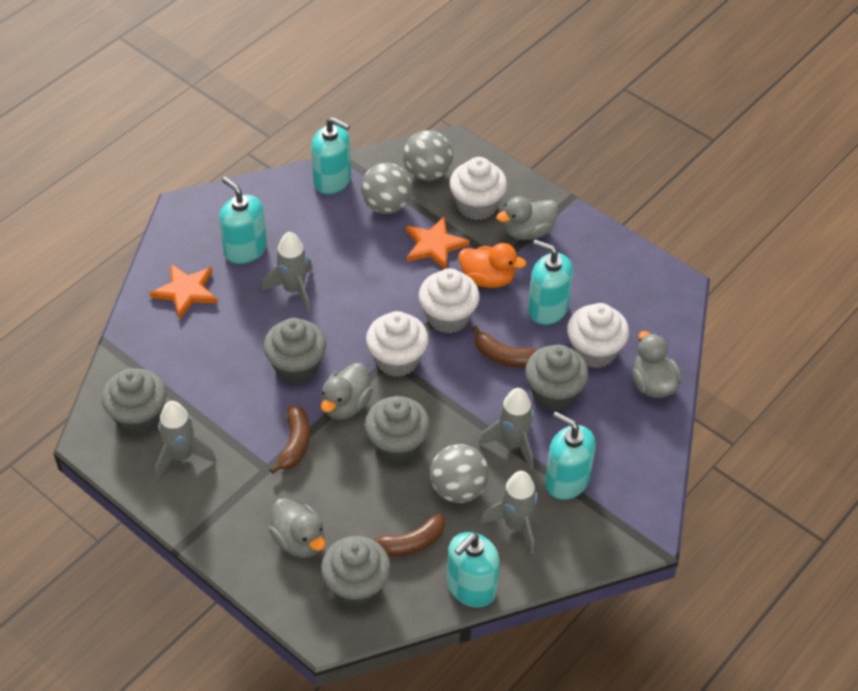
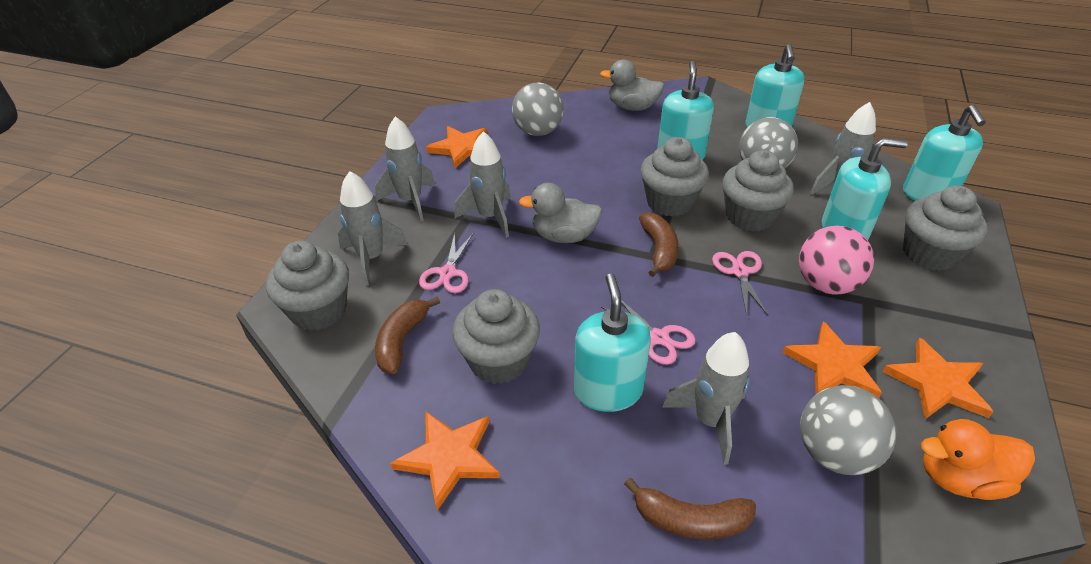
grey duck: 4 -> 2
grey rocket: 4 -> 5
orange star: 2 -> 4
pink ball: 0 -> 1
pink scissors: 0 -> 3
white cupcake: 4 -> 0

